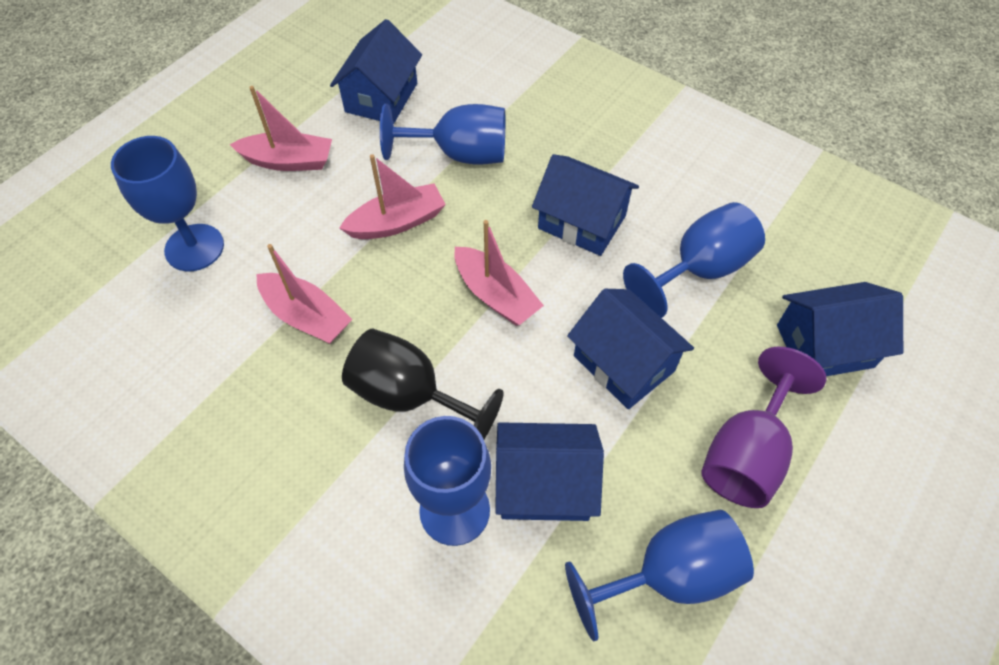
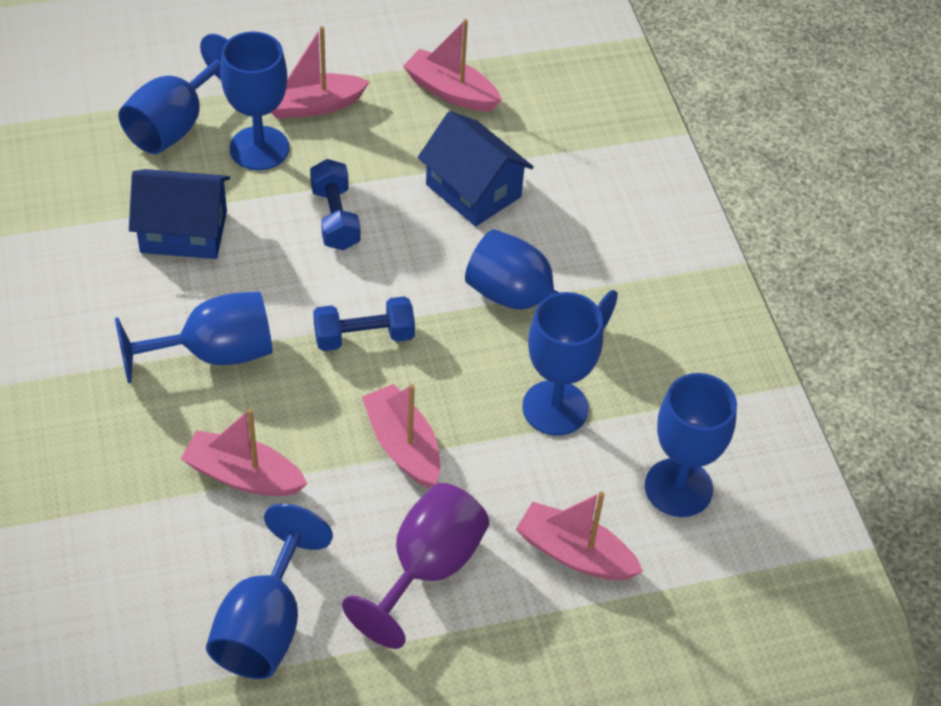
black goblet: 1 -> 0
blue dumbbell: 0 -> 2
blue goblet: 5 -> 7
blue house: 5 -> 2
pink boat: 4 -> 5

